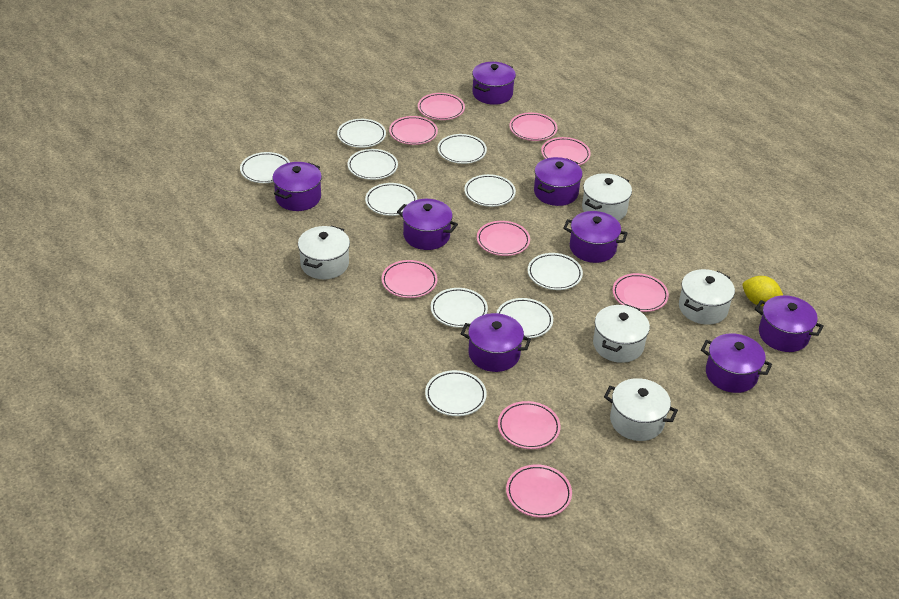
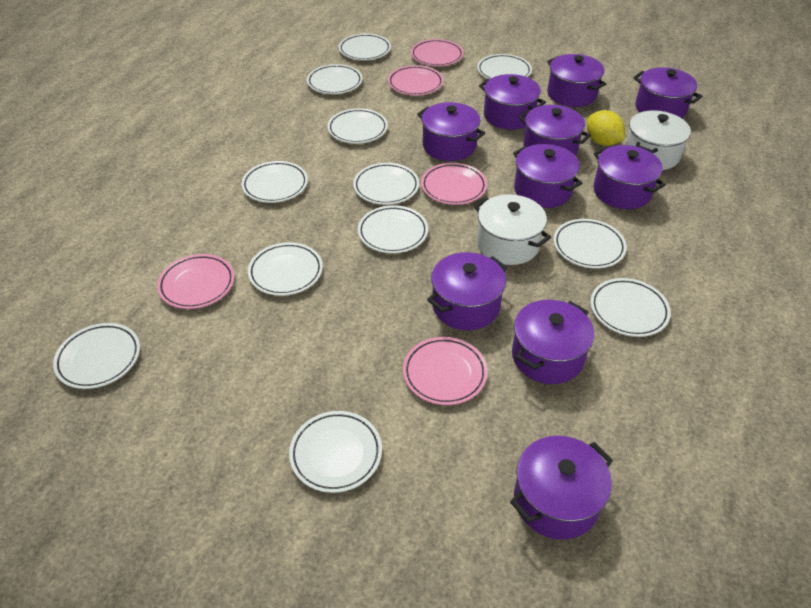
pink plate: 9 -> 5
purple pot: 8 -> 10
white plate: 10 -> 12
white pot: 5 -> 2

